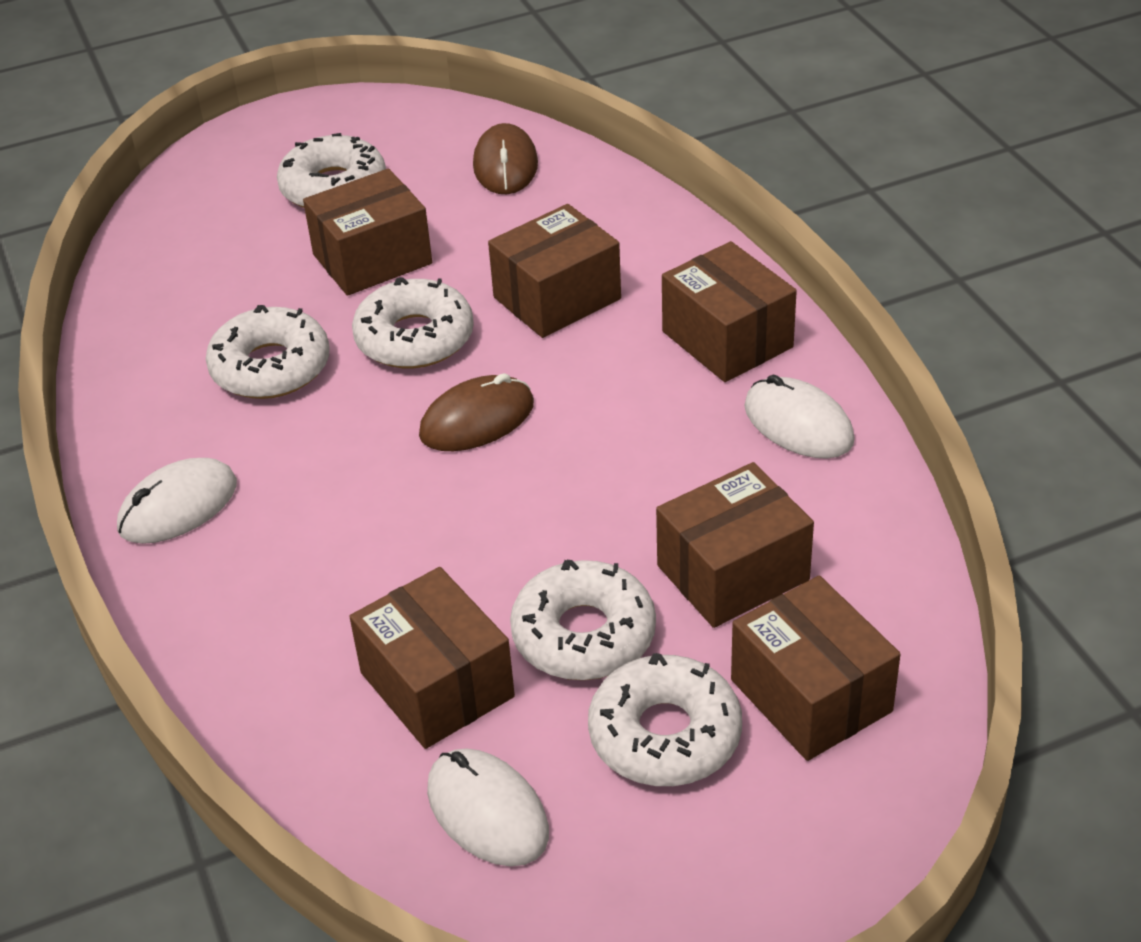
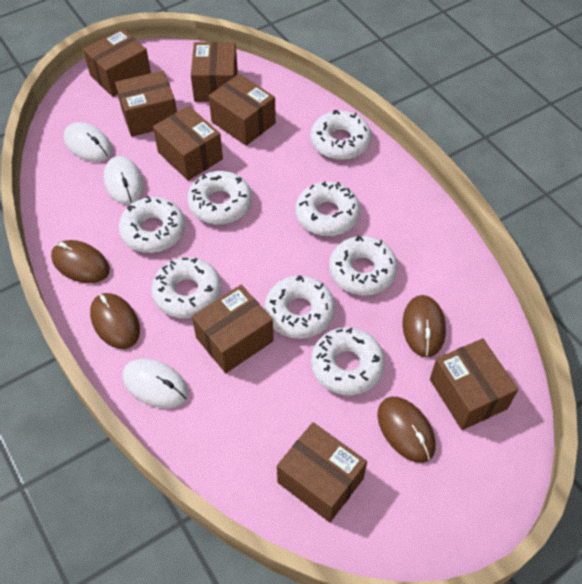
brown box: 6 -> 8
brown mouse: 2 -> 4
white donut: 5 -> 8

